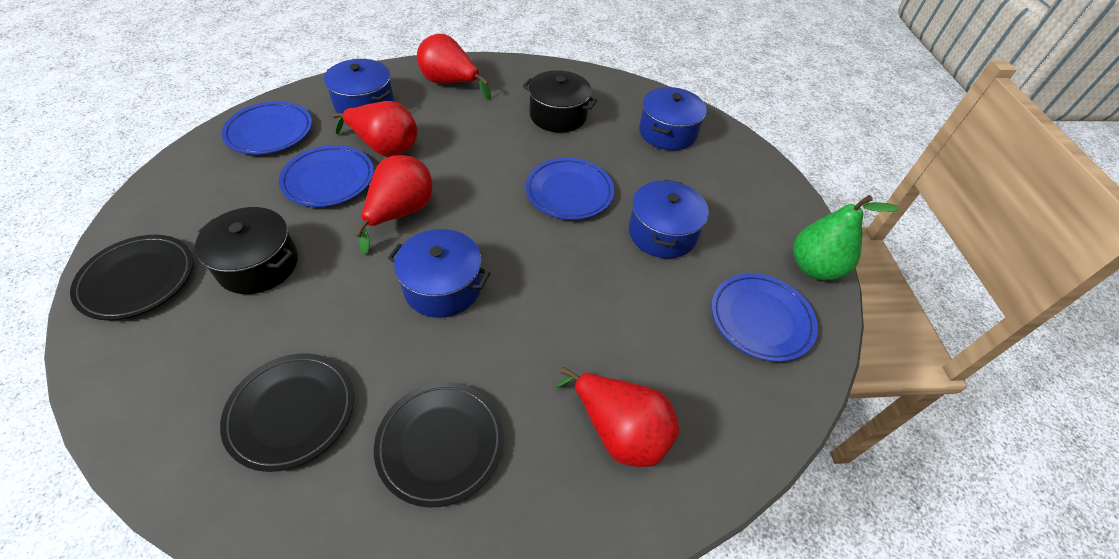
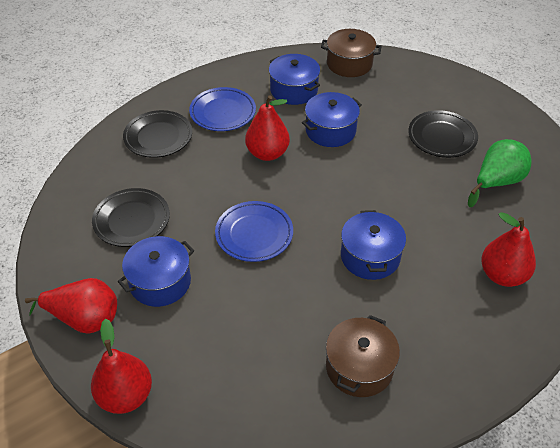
black pot: 2 -> 0
blue plate: 4 -> 2
brown pot: 0 -> 2

